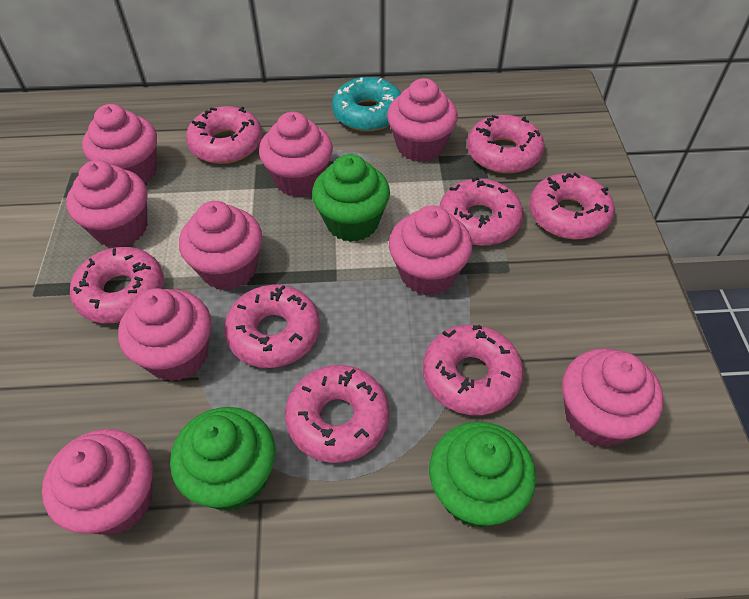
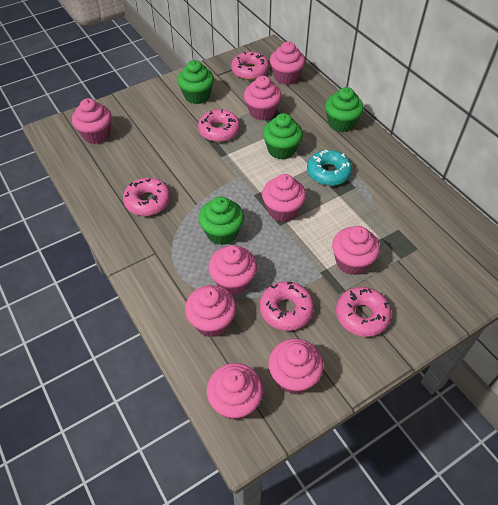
green cupcake: 3 -> 4
pink donut: 8 -> 5

